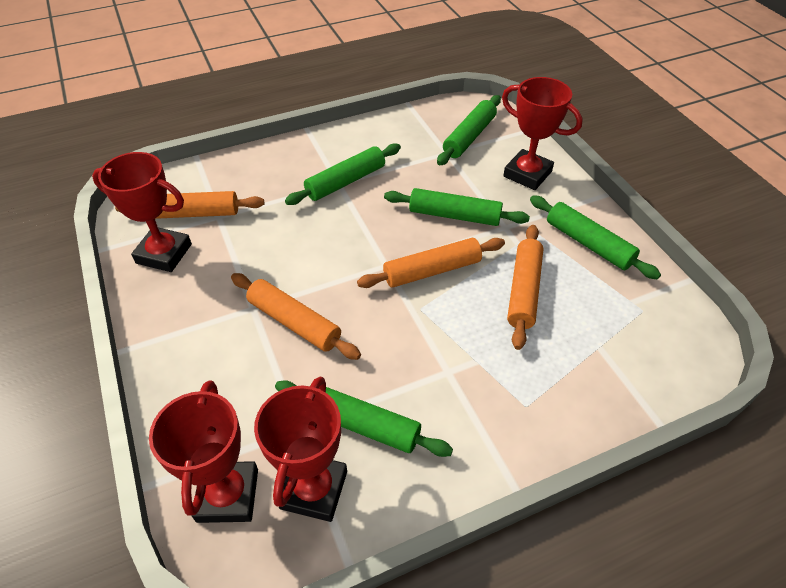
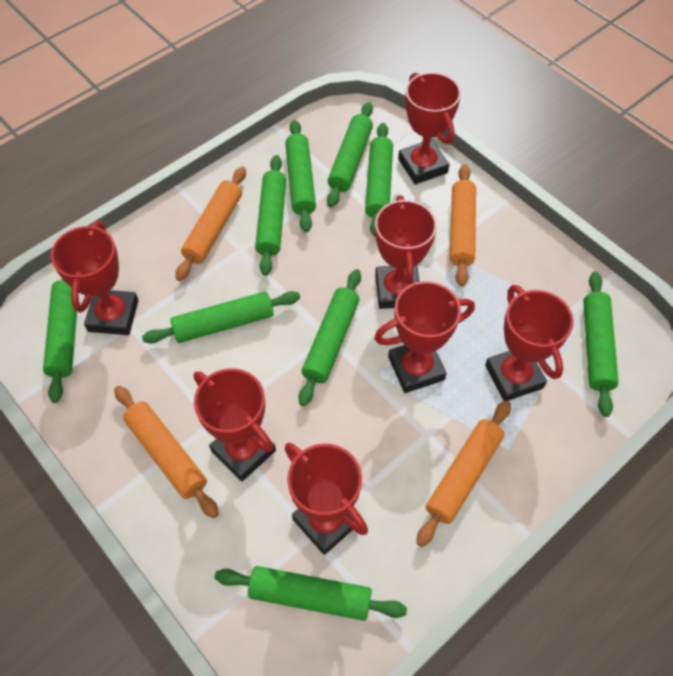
green rolling pin: 5 -> 9
red trophy: 4 -> 7

